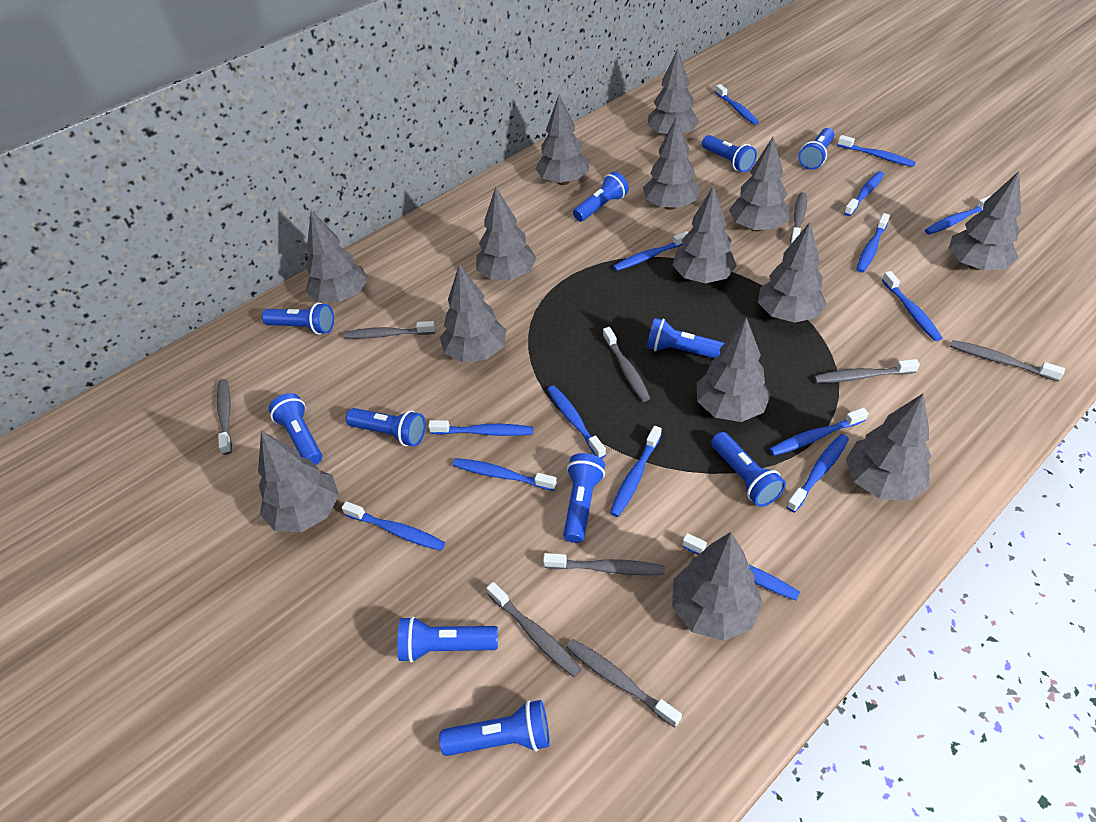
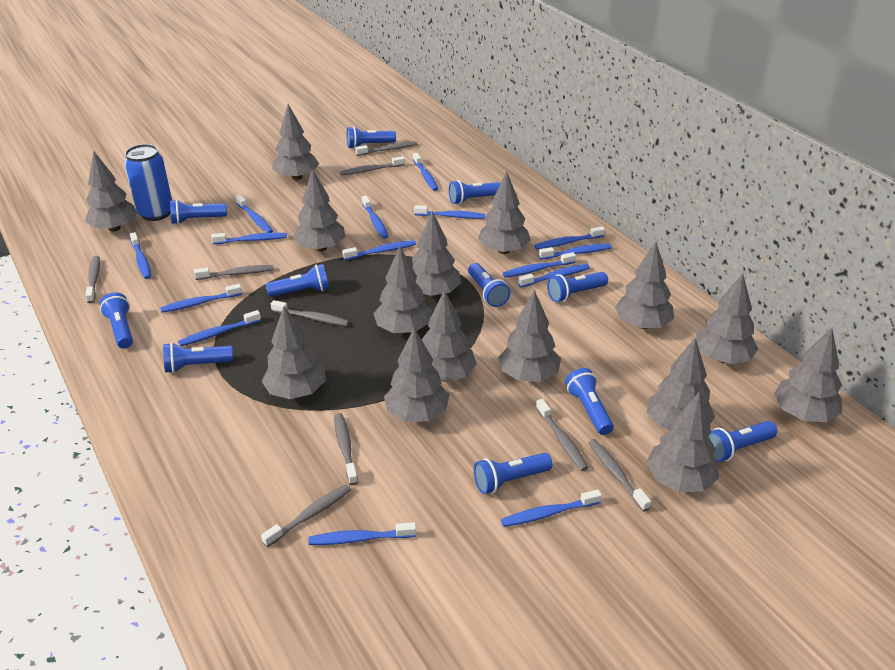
blue can: 0 -> 1
grey tree: 14 -> 15

